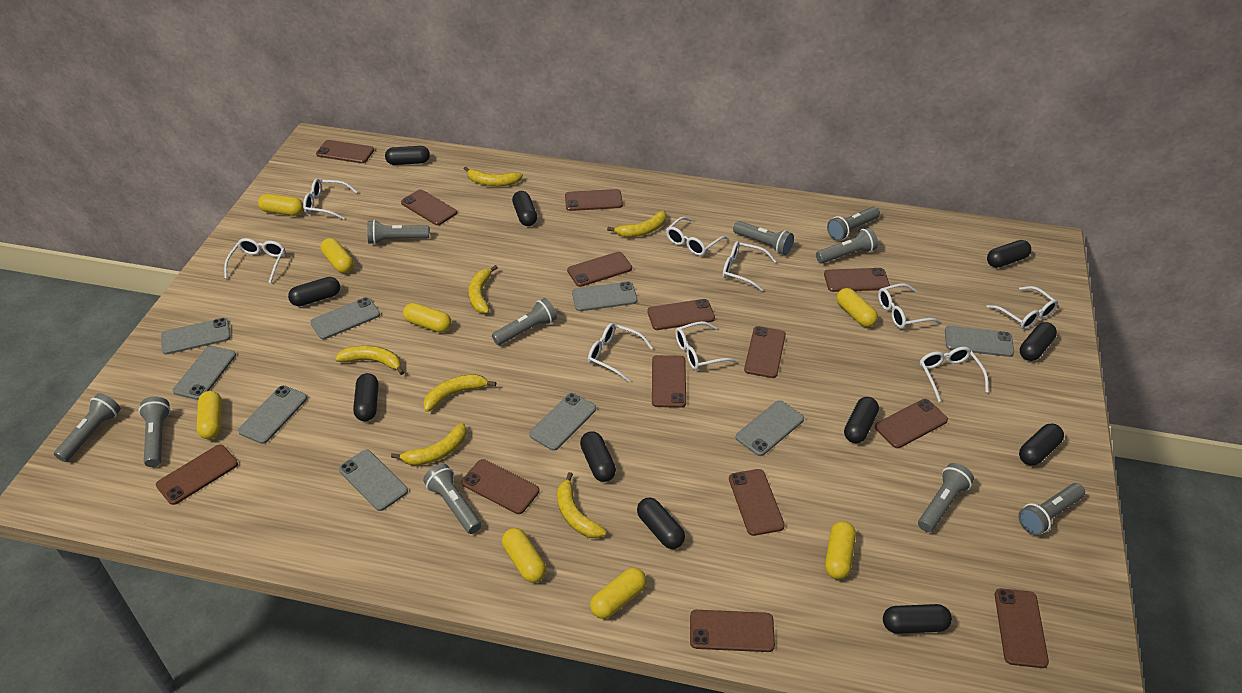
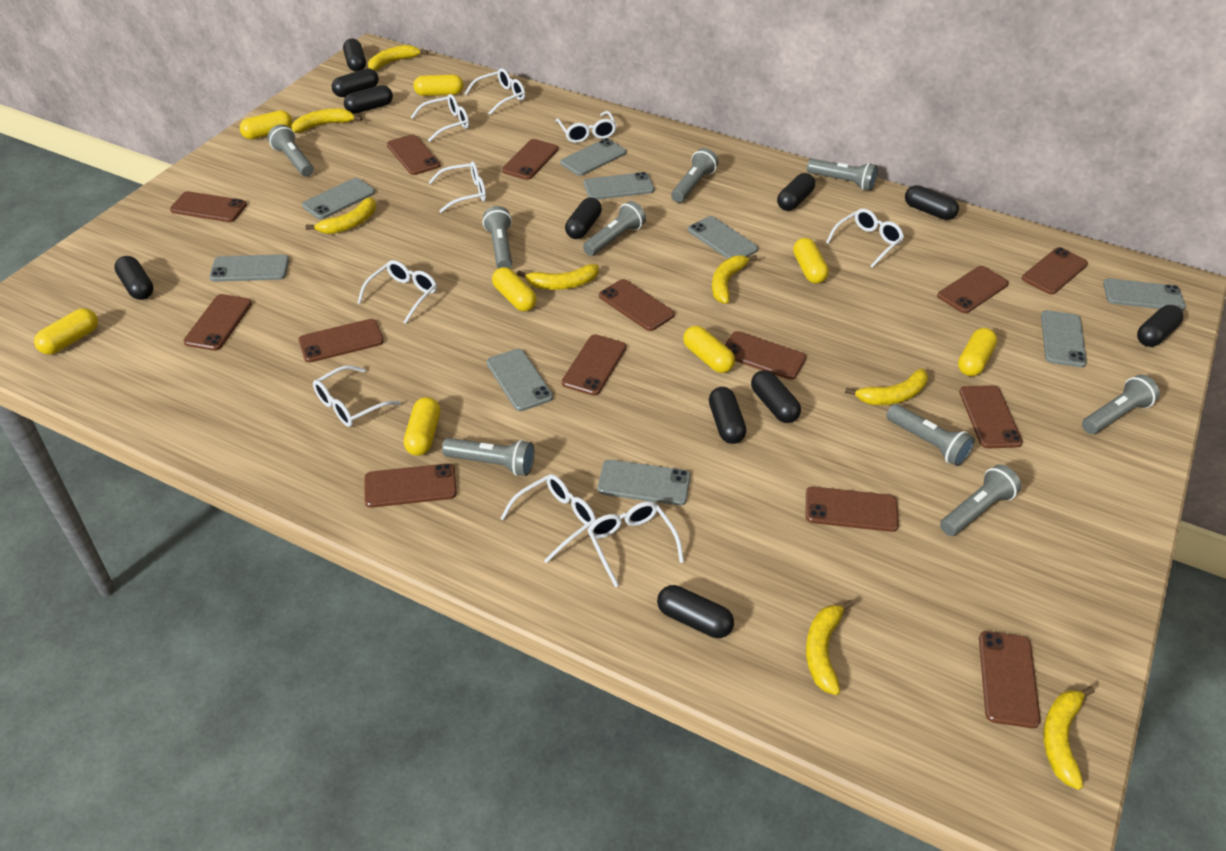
grey flashlight: 10 -> 9
yellow banana: 7 -> 8

